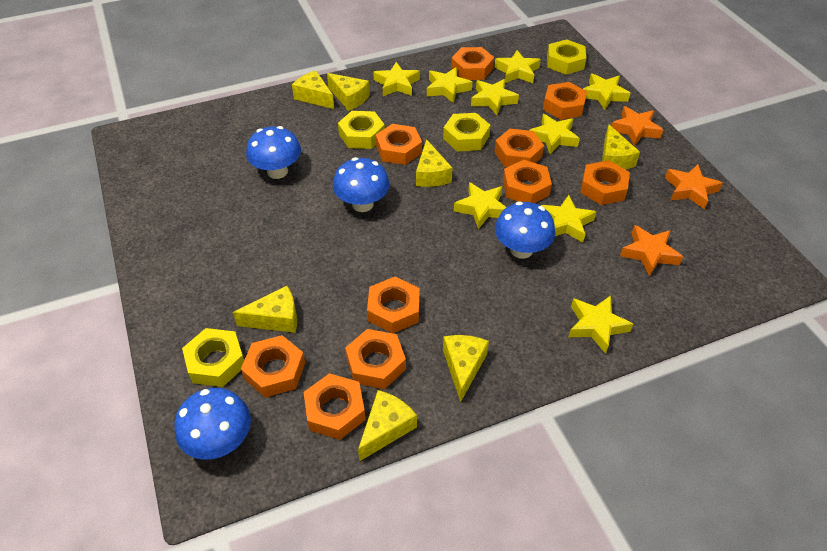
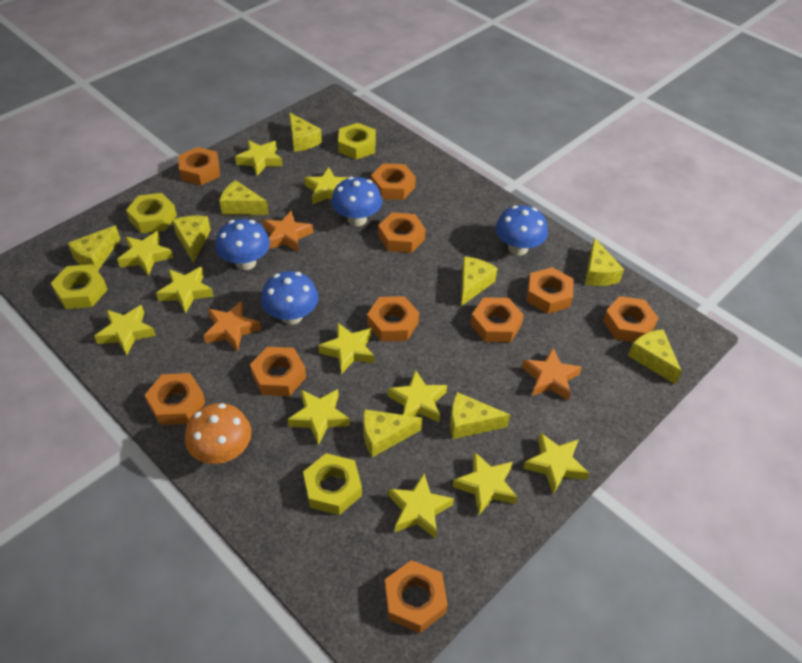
orange mushroom: 0 -> 1
yellow cheese: 7 -> 9
yellow star: 9 -> 11

